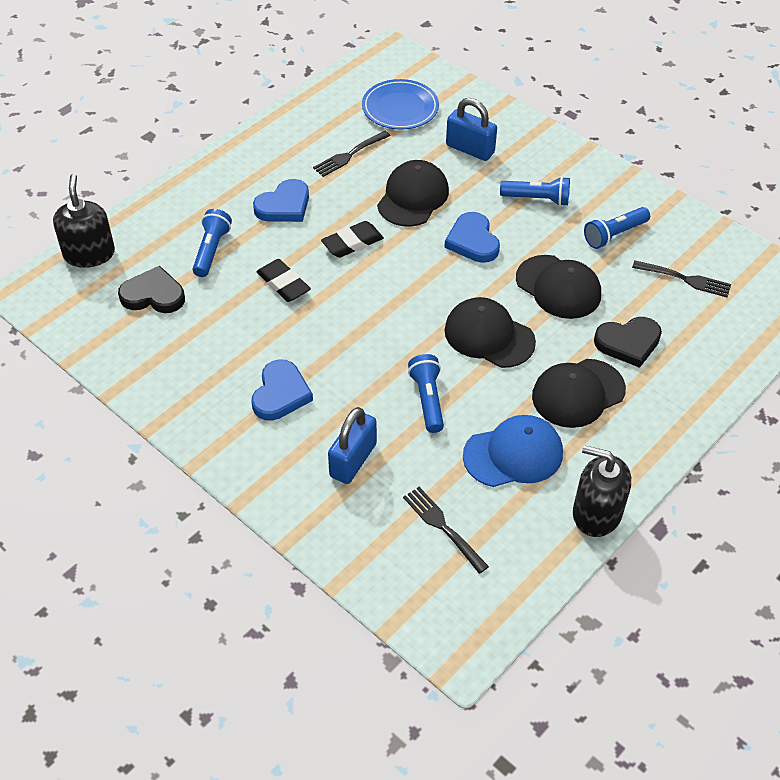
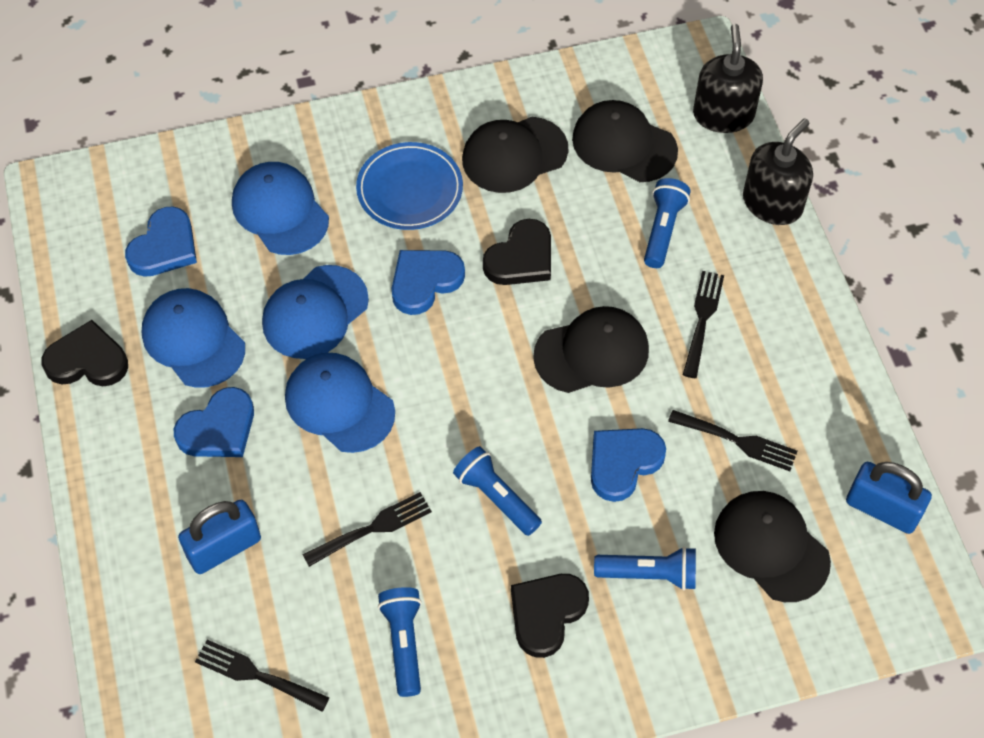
black eraser: 2 -> 0
black fork: 3 -> 4
black heart: 2 -> 3
blue cap: 1 -> 4
blue heart: 3 -> 4

